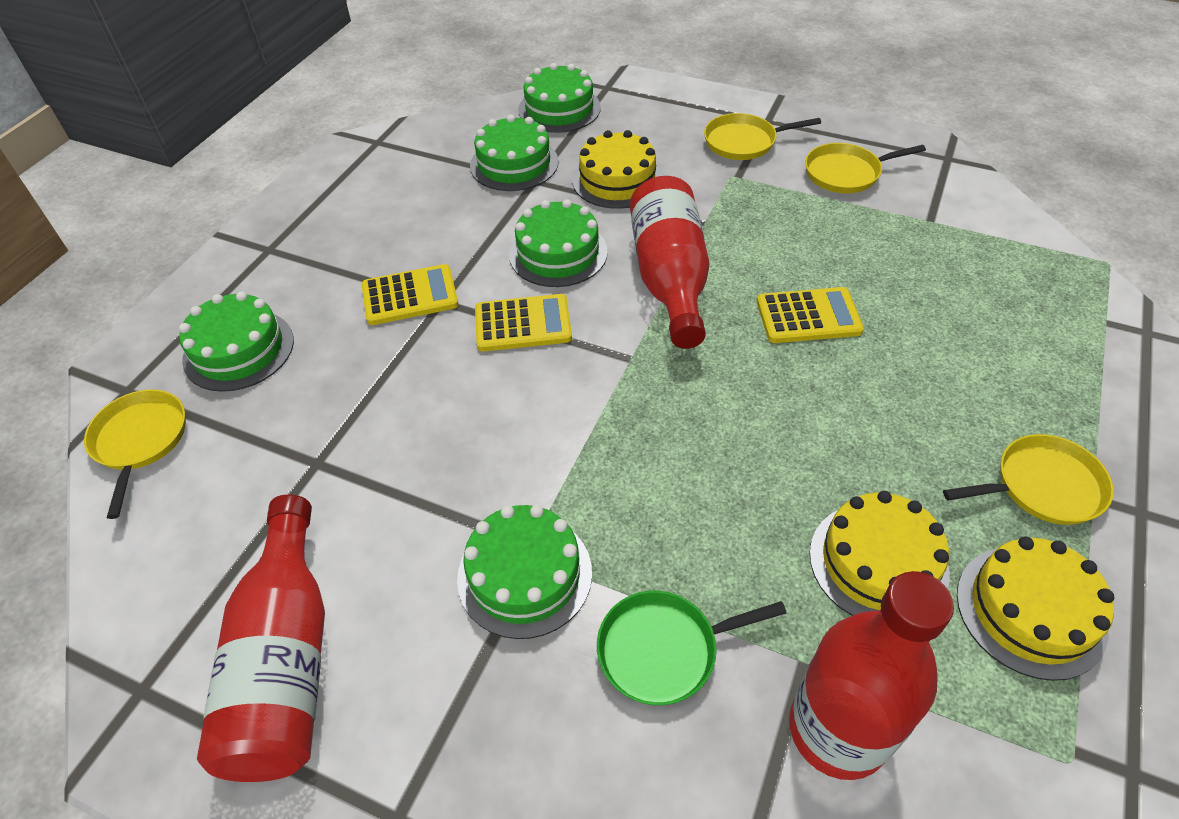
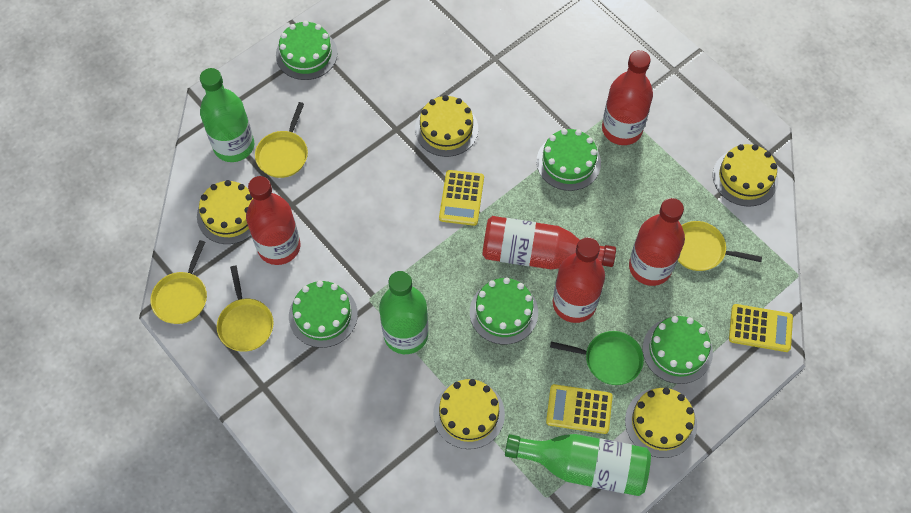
green bottle: 0 -> 3
red bottle: 3 -> 5
yellow cake: 3 -> 5

